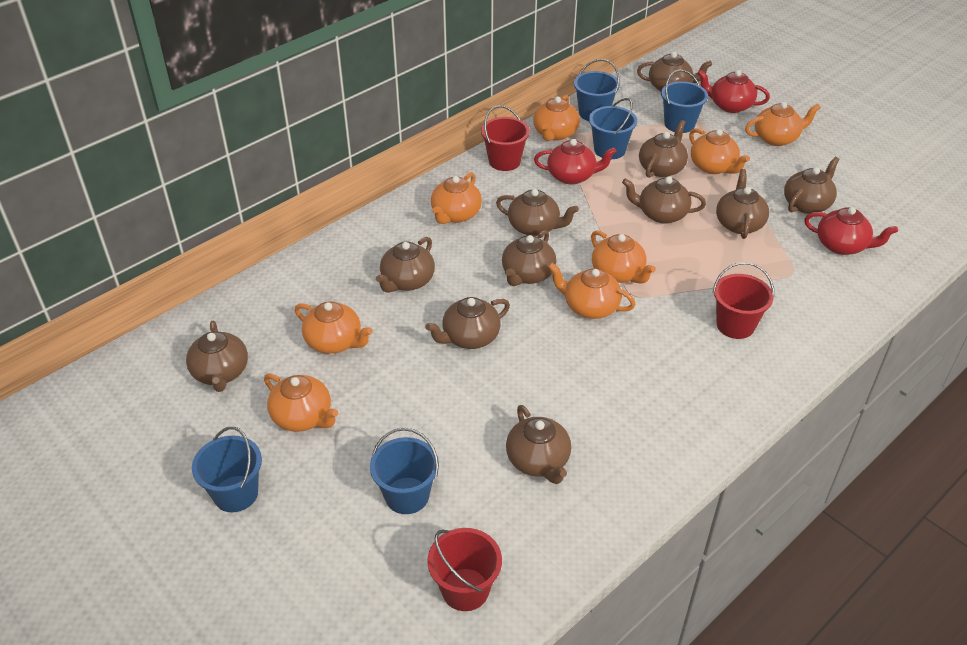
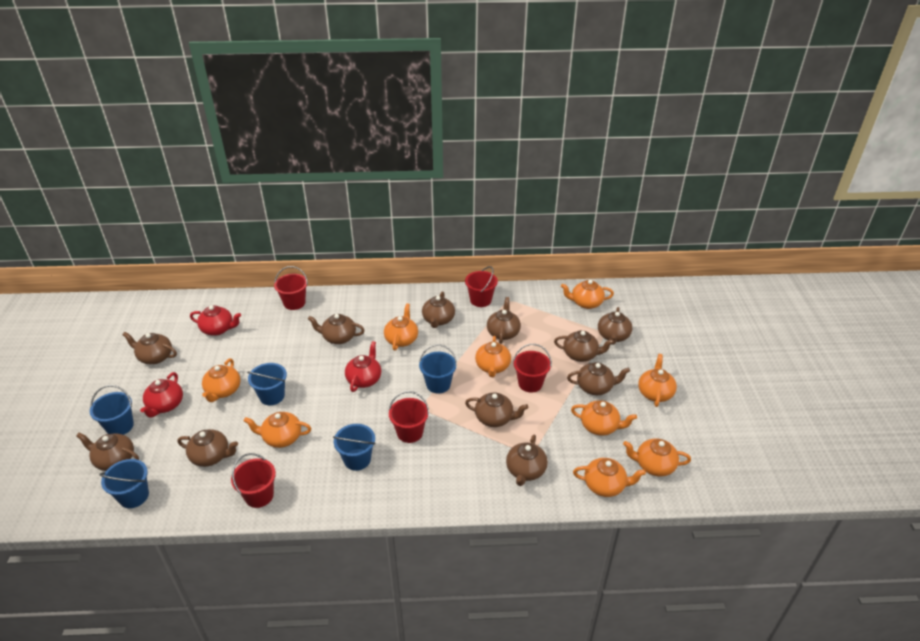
orange teapot: 8 -> 9
red bucket: 3 -> 5

